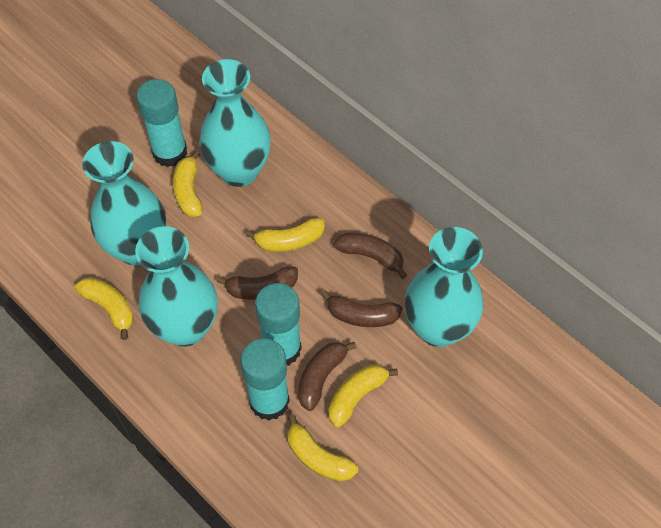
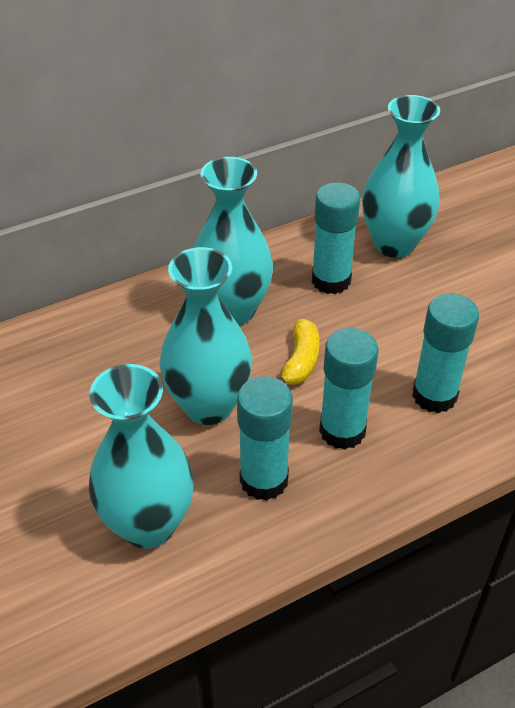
brown banana: 4 -> 0
turquoise glue stick: 3 -> 4
yellow banana: 5 -> 1

